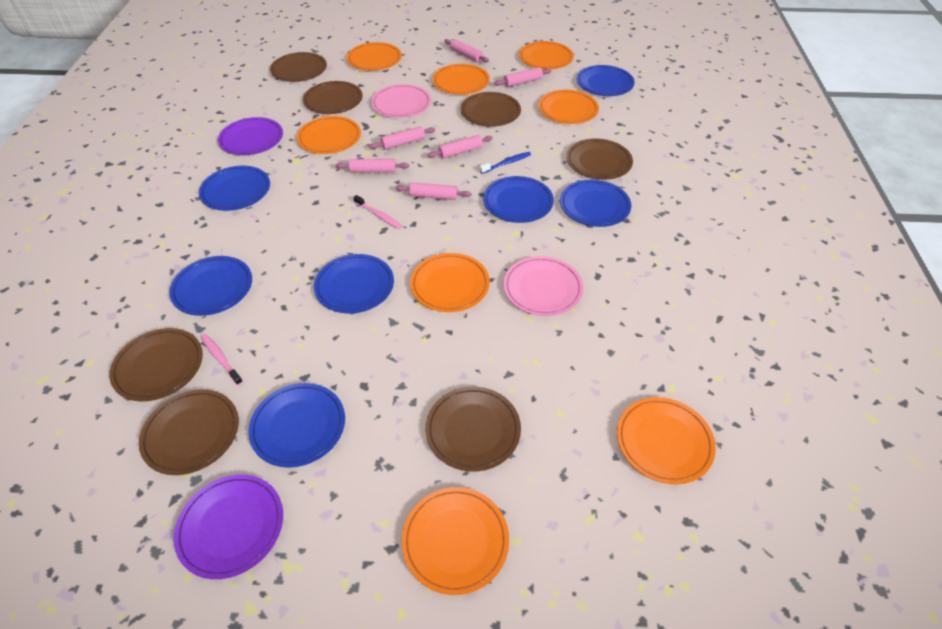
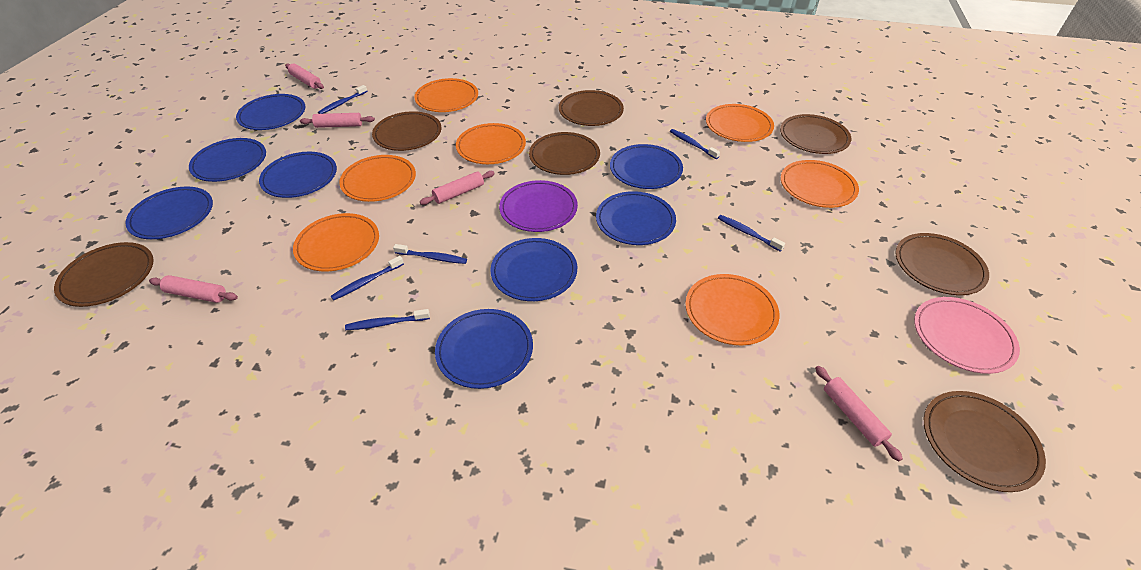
blue plate: 7 -> 8
blue toothbrush: 1 -> 6
orange plate: 8 -> 7
pink plate: 2 -> 1
pink rolling pin: 6 -> 5
pink toothbrush: 2 -> 0
purple plate: 2 -> 1

